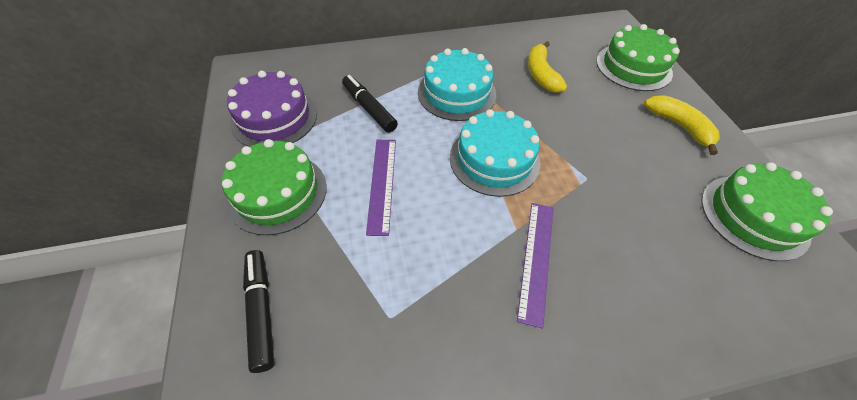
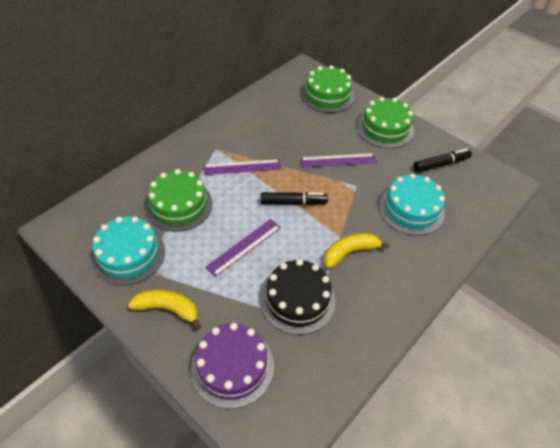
black cake: 0 -> 1
purple ruler: 2 -> 3

